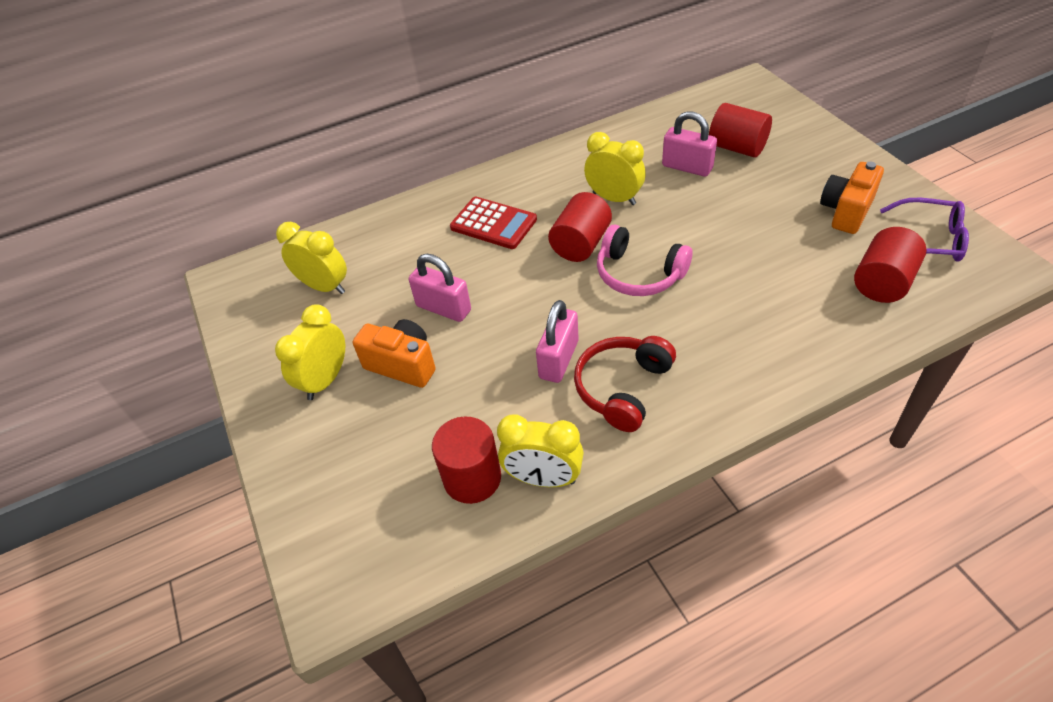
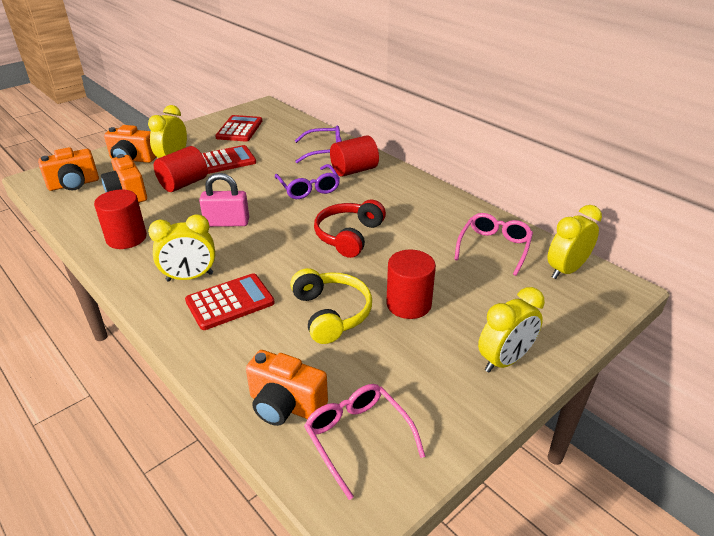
orange camera: 2 -> 4
pink glasses: 0 -> 2
pink headphones: 1 -> 0
pink padlock: 3 -> 1
purple glasses: 1 -> 2
red calculator: 1 -> 3
yellow headphones: 0 -> 1

